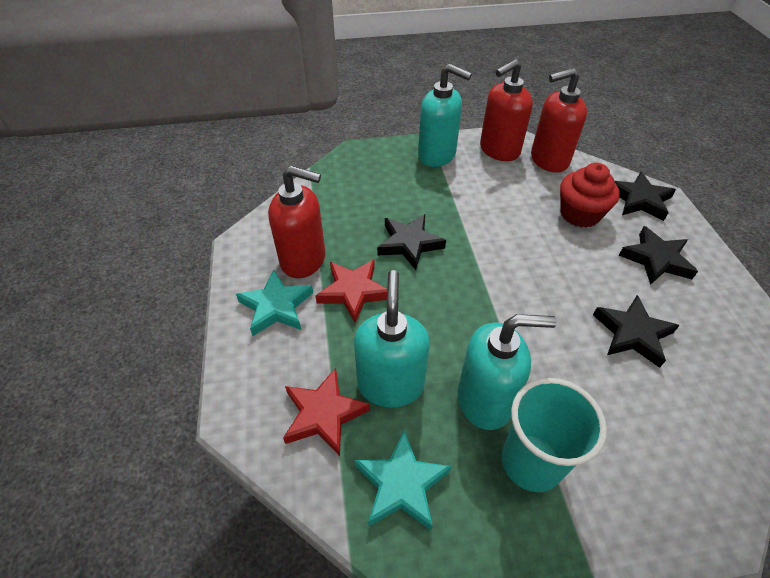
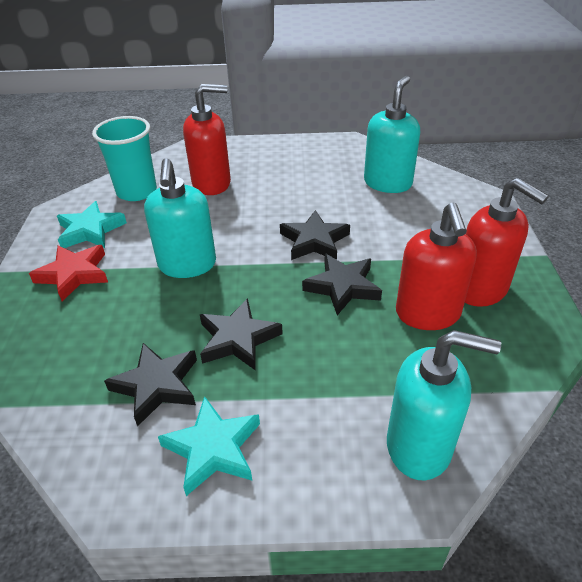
red cupcake: 1 -> 0
red star: 2 -> 1

